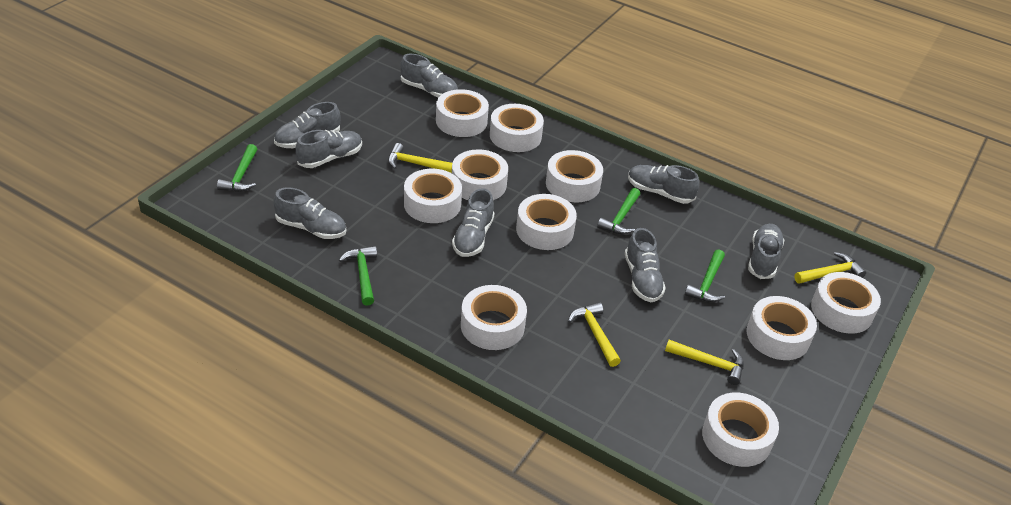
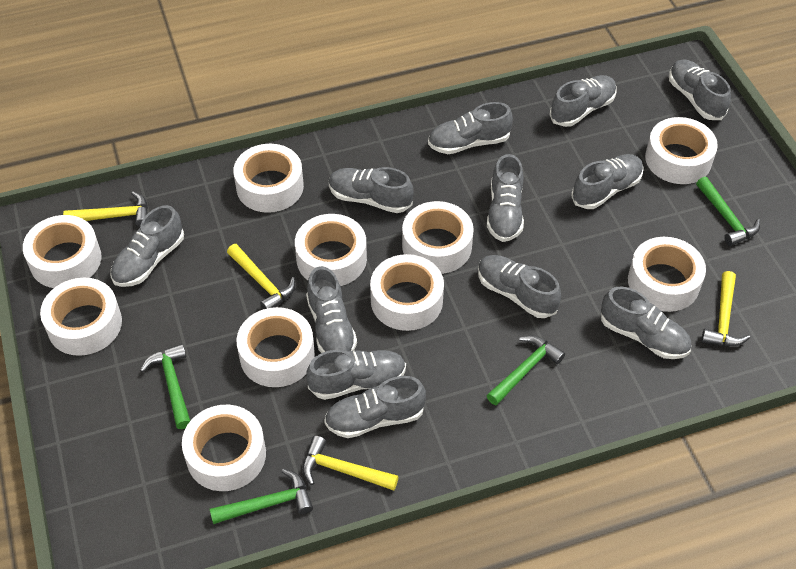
grey shoe: 8 -> 12

